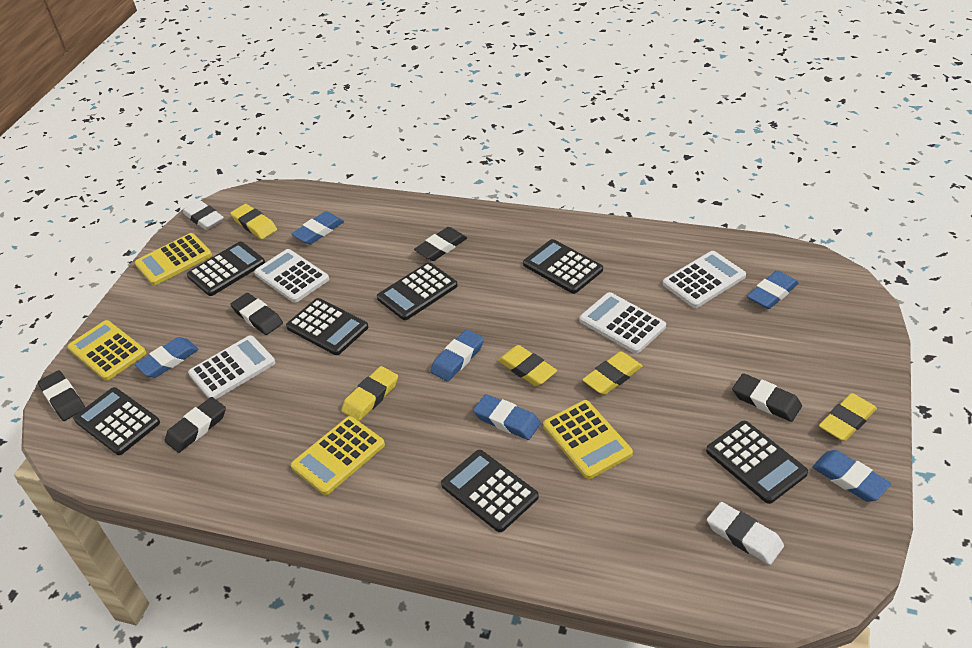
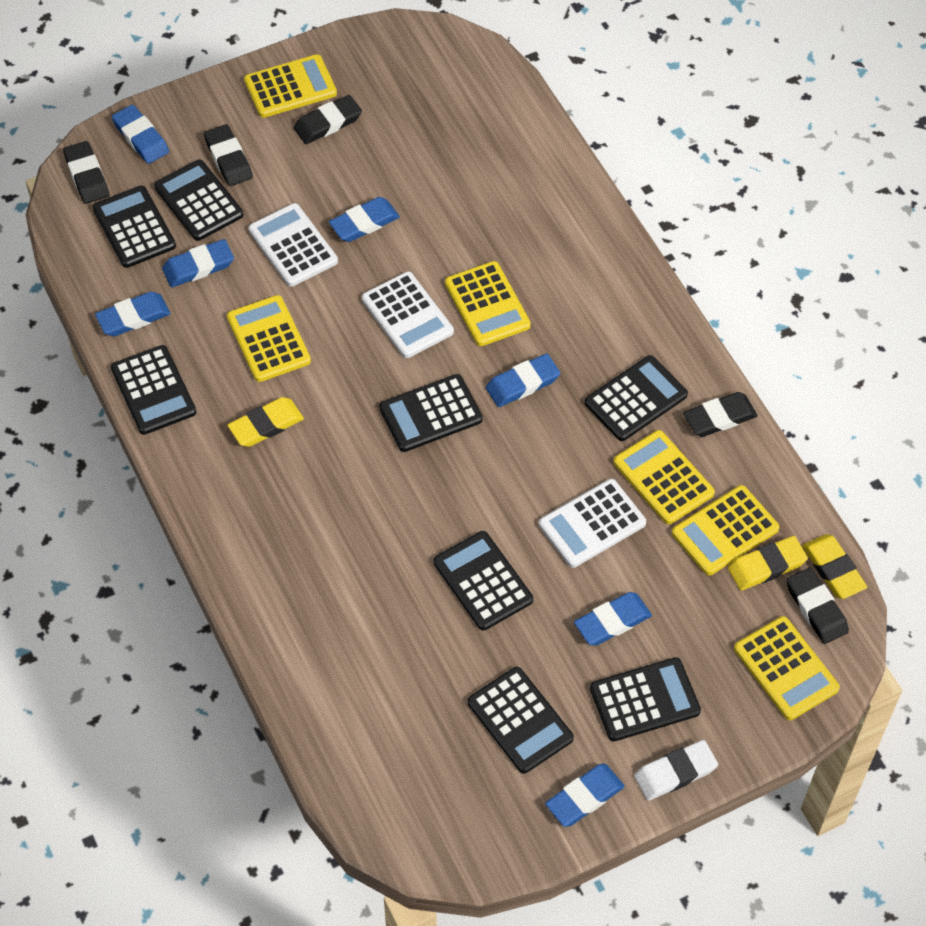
black calculator: 7 -> 8
blue eraser: 6 -> 7
white calculator: 4 -> 3
white eraser: 2 -> 1
yellow calculator: 4 -> 6
yellow eraser: 5 -> 3

